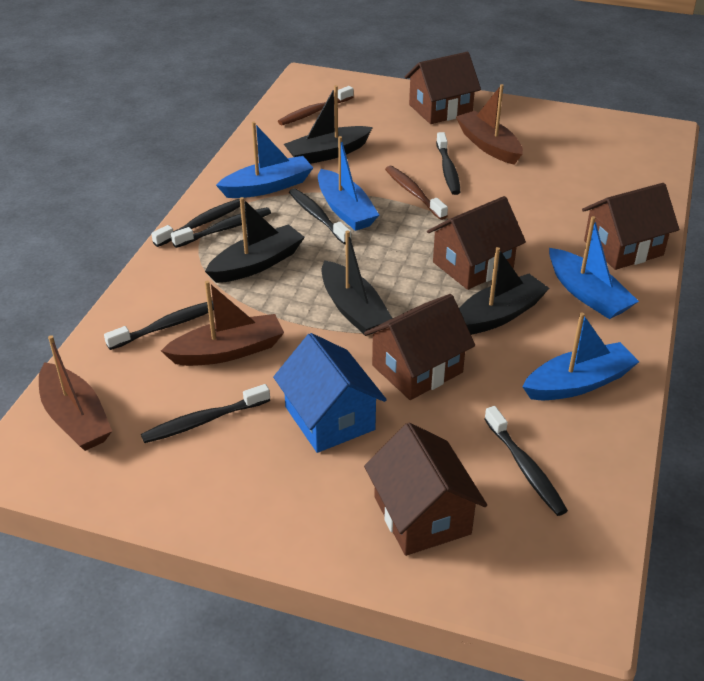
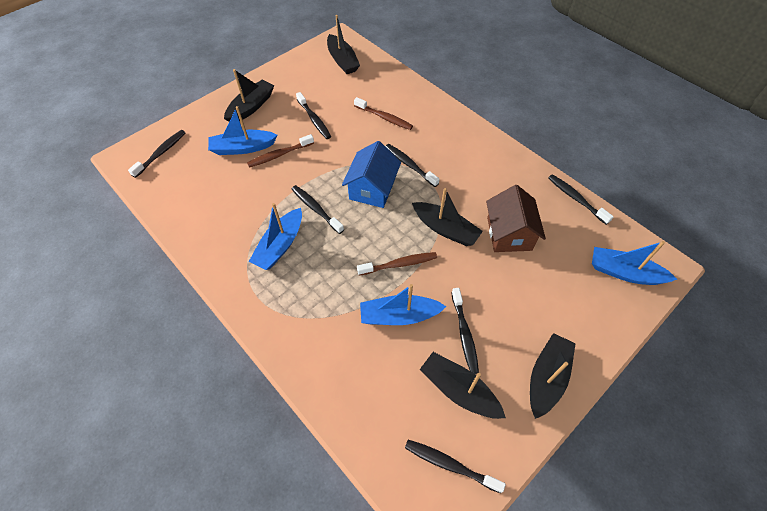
black boat: 4 -> 5
brown boat: 3 -> 0
brown house: 5 -> 1
brown toothbrush: 2 -> 3

